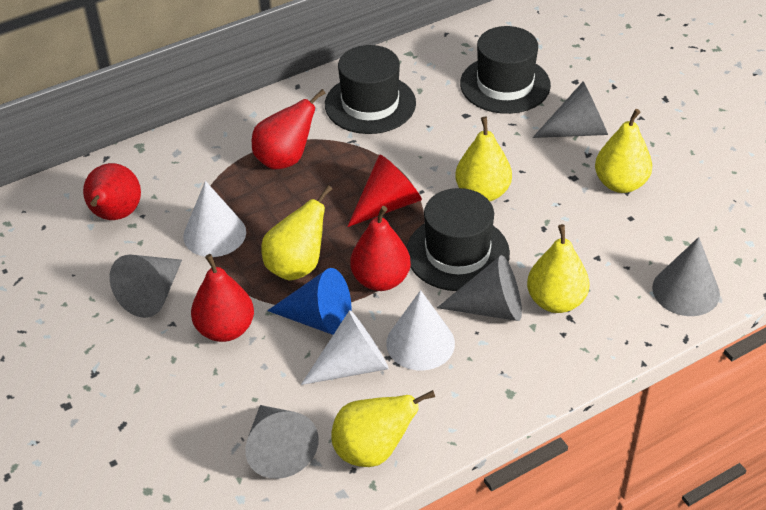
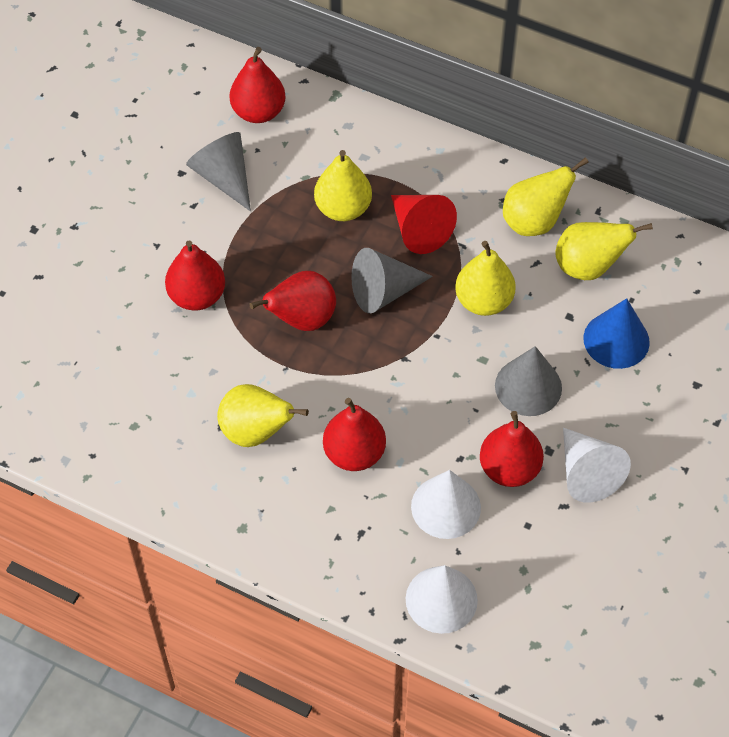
black hat: 3 -> 0
grey cone: 5 -> 3
red pear: 4 -> 5

